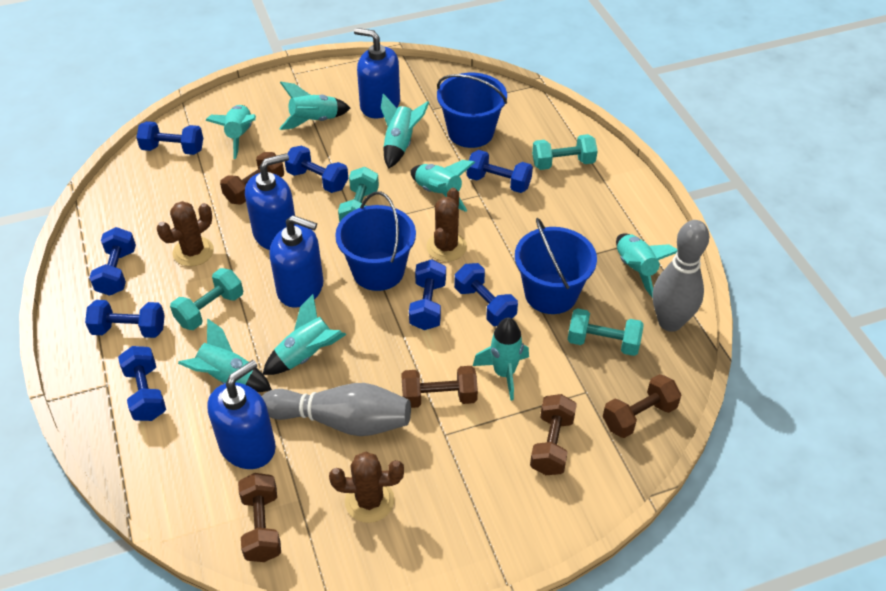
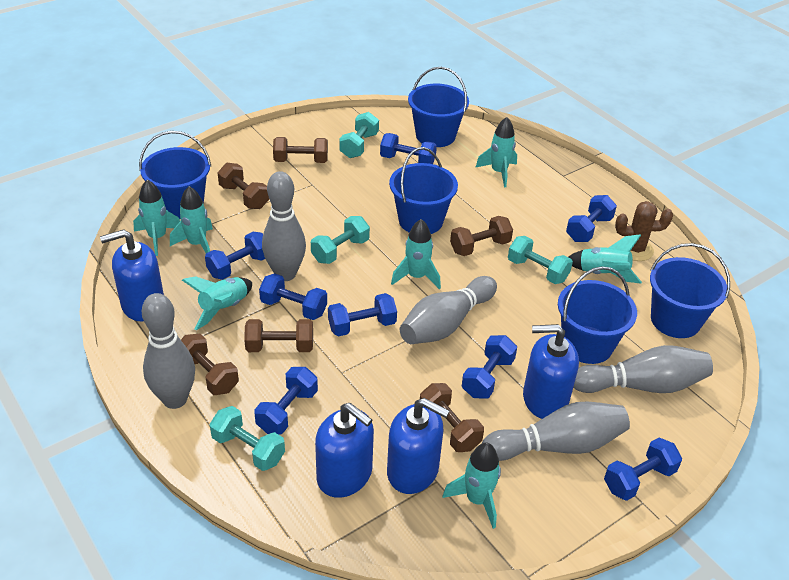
blue bucket: 3 -> 5
brown cactus: 3 -> 1
brown dumbbell: 5 -> 6
grey bowling pin: 2 -> 5
turquoise rocket: 8 -> 7

